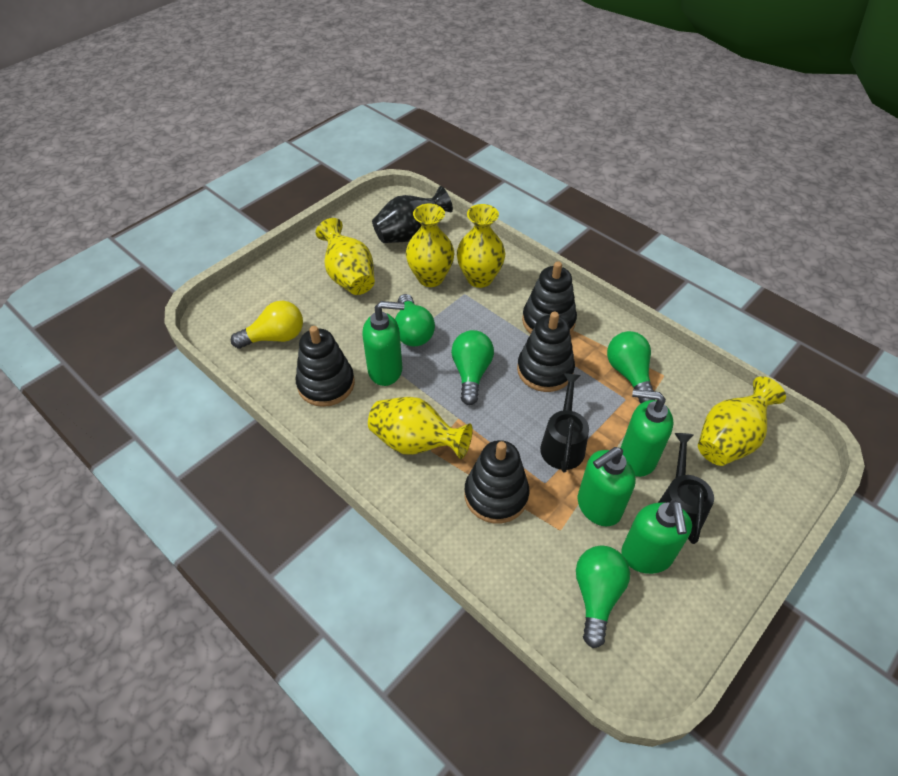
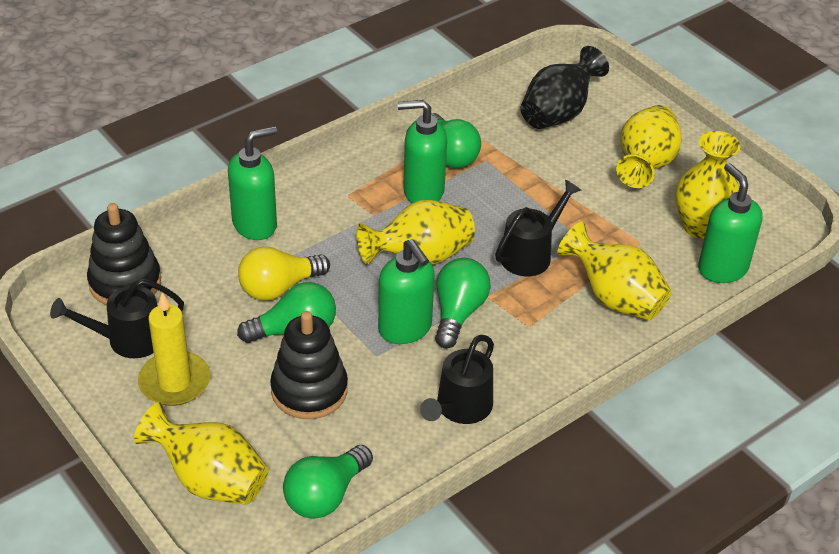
black stacking toy: 4 -> 2
black watering can: 2 -> 3
yellow candle: 0 -> 1

